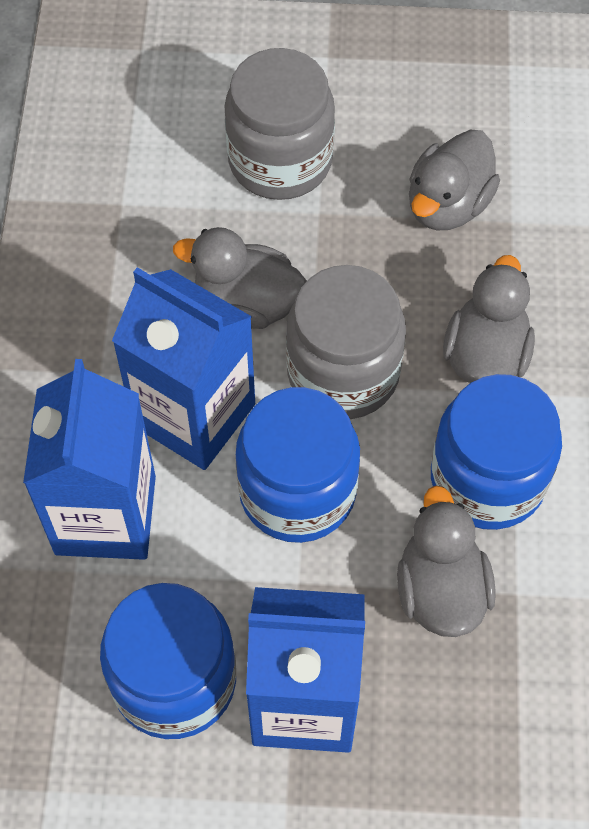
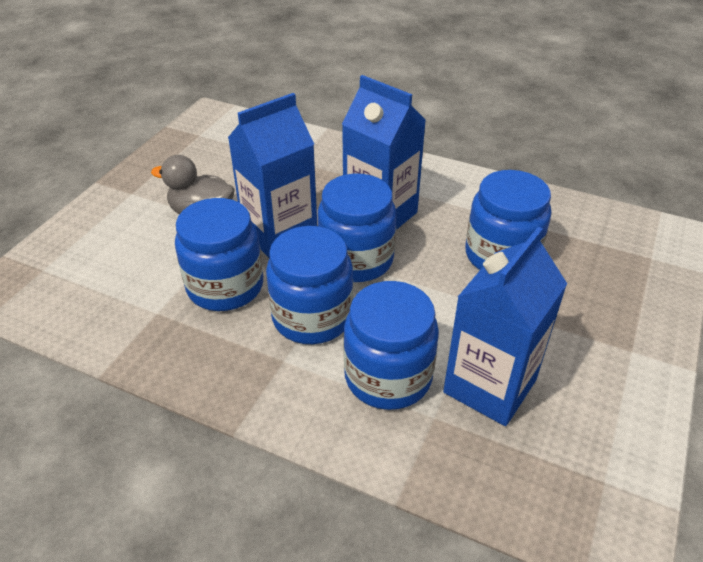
blue jar: 3 -> 5
grey duck: 4 -> 1
grey jar: 2 -> 0

